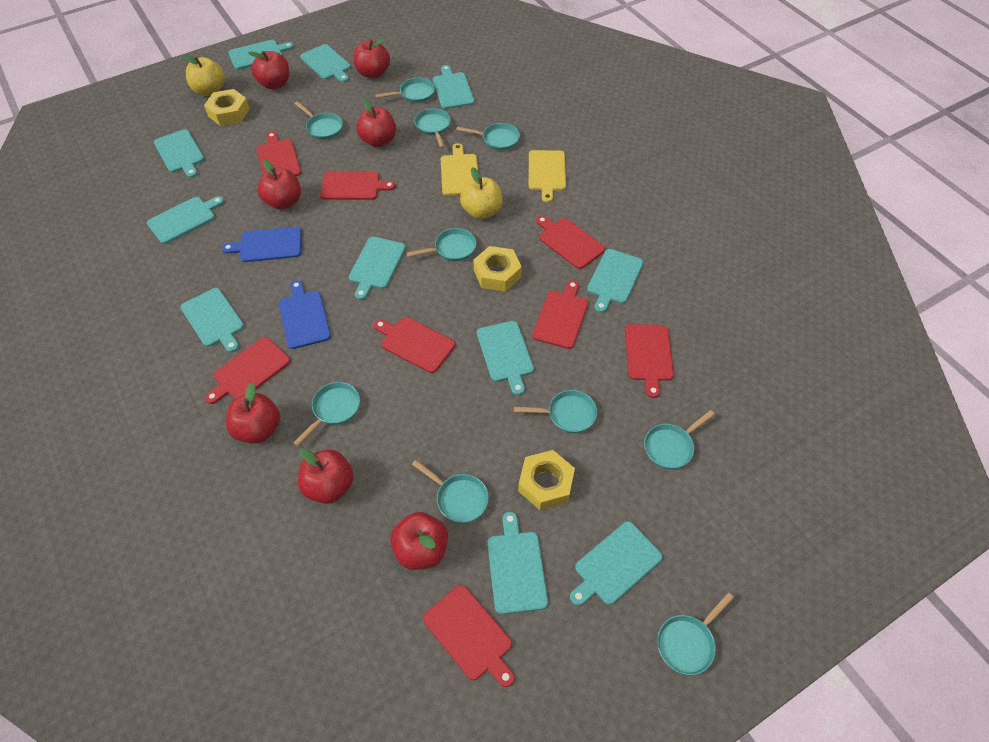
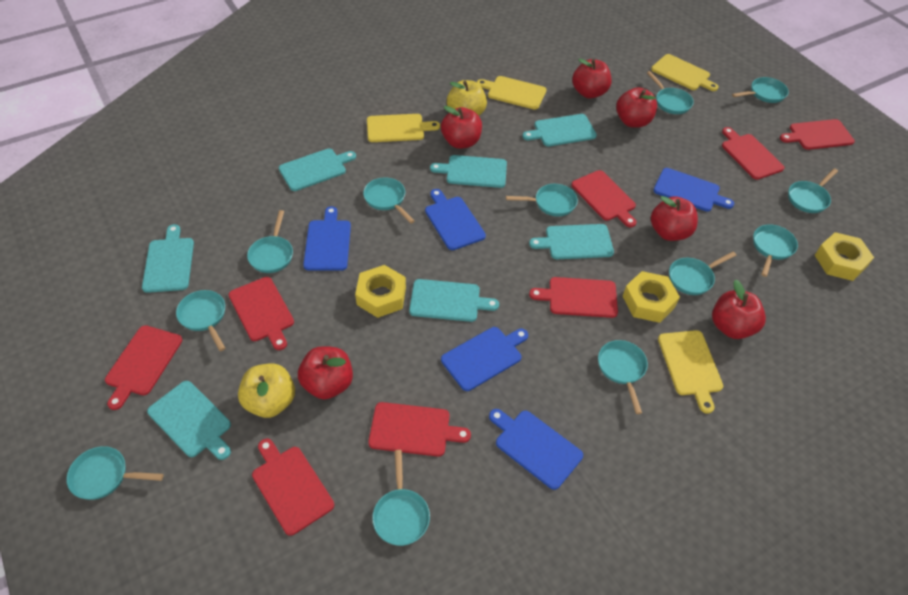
blue cutting board: 2 -> 5
red apple: 7 -> 6
turquoise cutting board: 11 -> 7
turquoise pan: 10 -> 12
yellow cutting board: 2 -> 4

